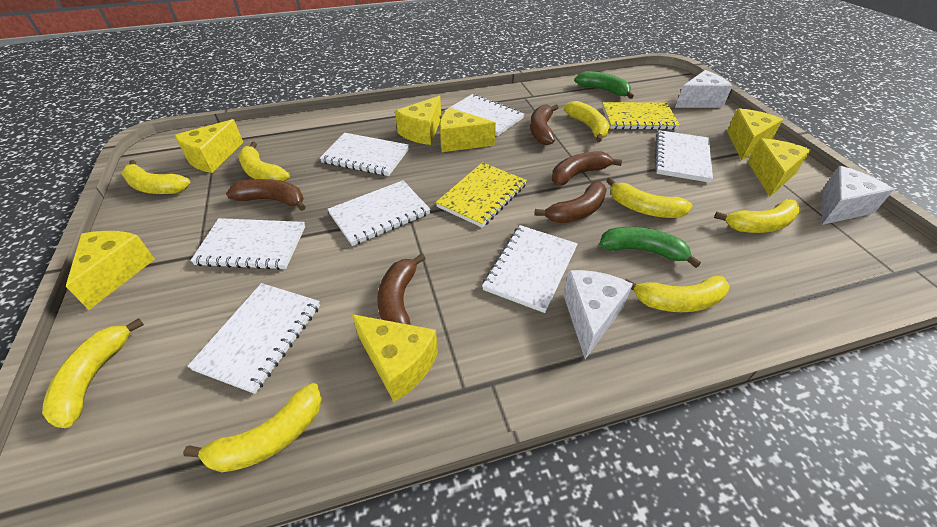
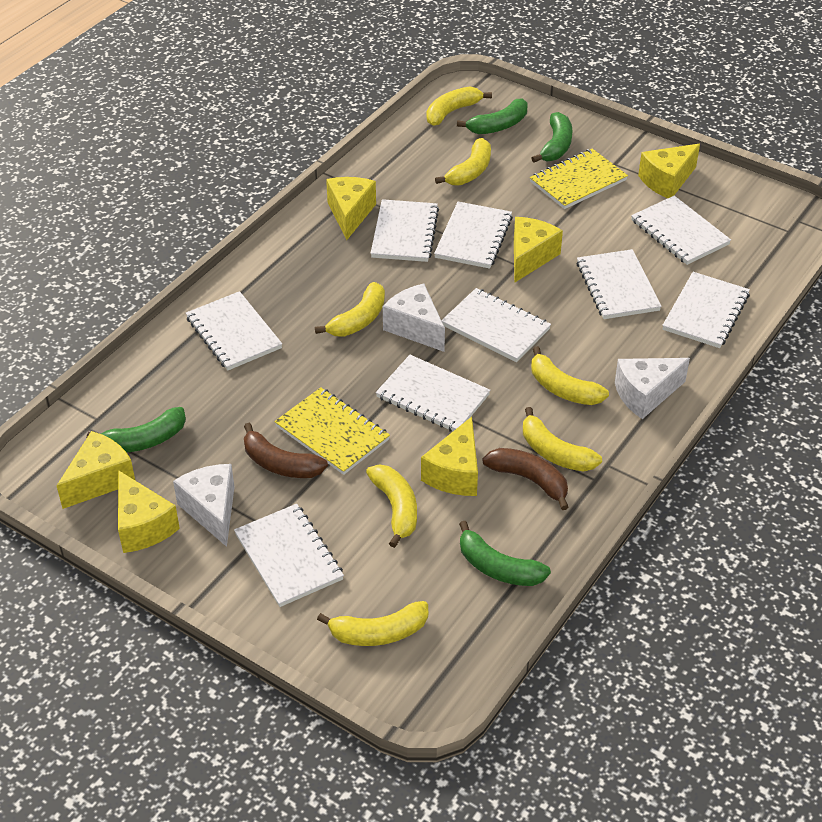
brown banana: 5 -> 2
green banana: 2 -> 4
white notebook: 7 -> 9
yellow banana: 8 -> 7
yellow cheese: 7 -> 6

